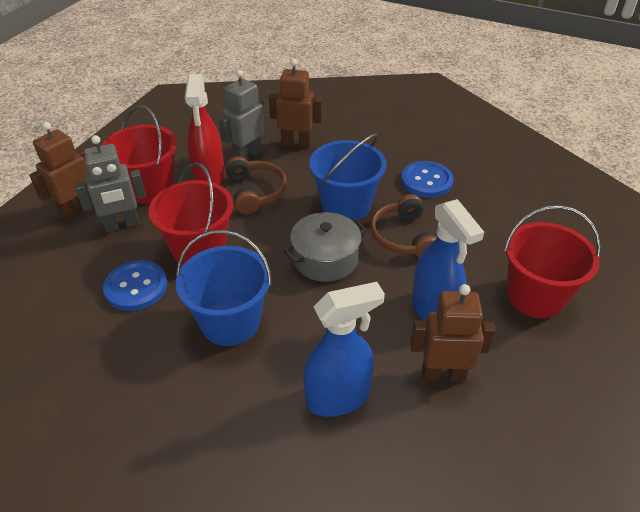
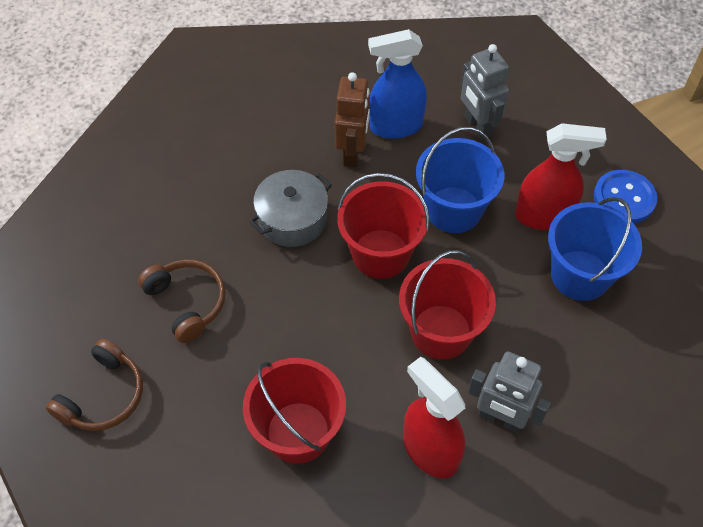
blue button: 2 -> 1
blue spray bottle: 2 -> 1
brown robot: 3 -> 1
red spray bottle: 1 -> 2

